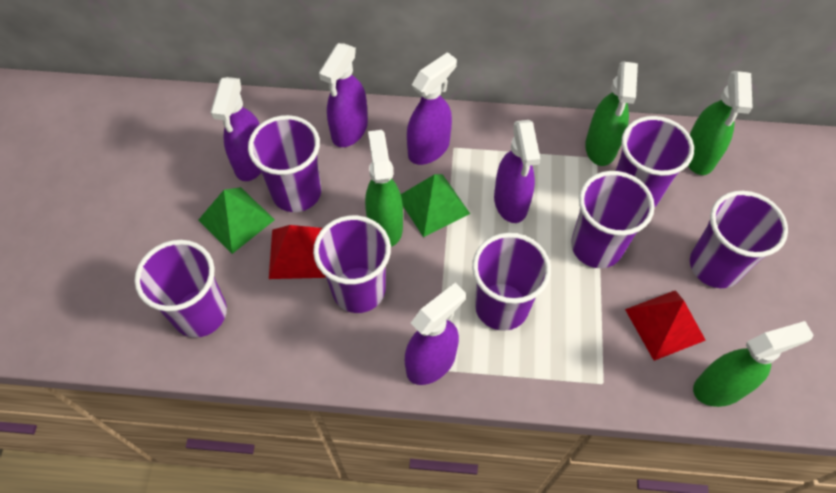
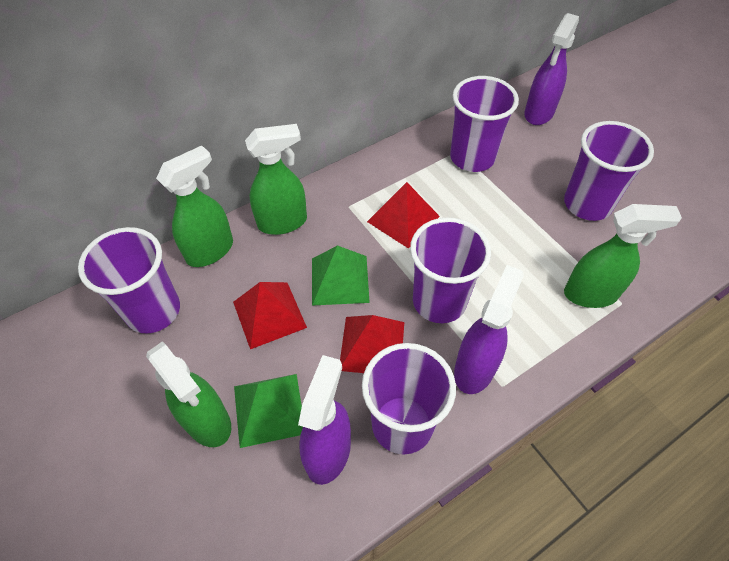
purple cup: 7 -> 5
purple spray bottle: 5 -> 3
red pyramid: 2 -> 3

